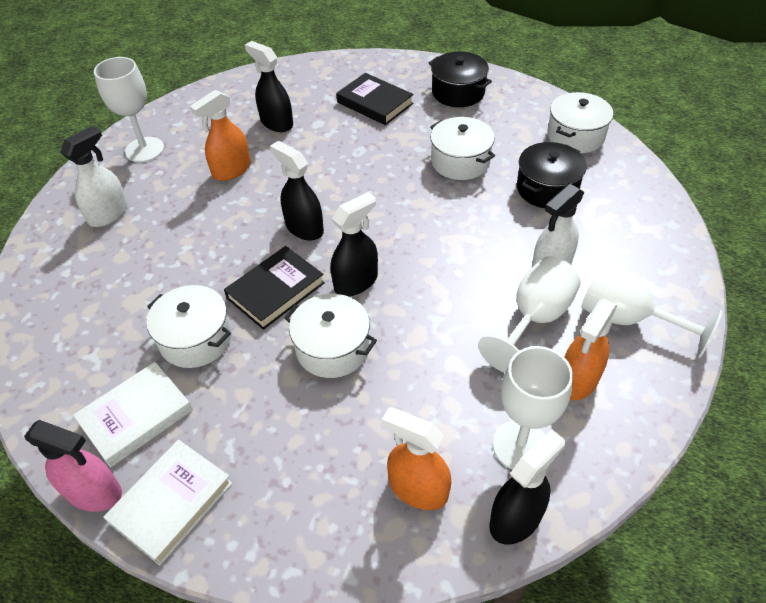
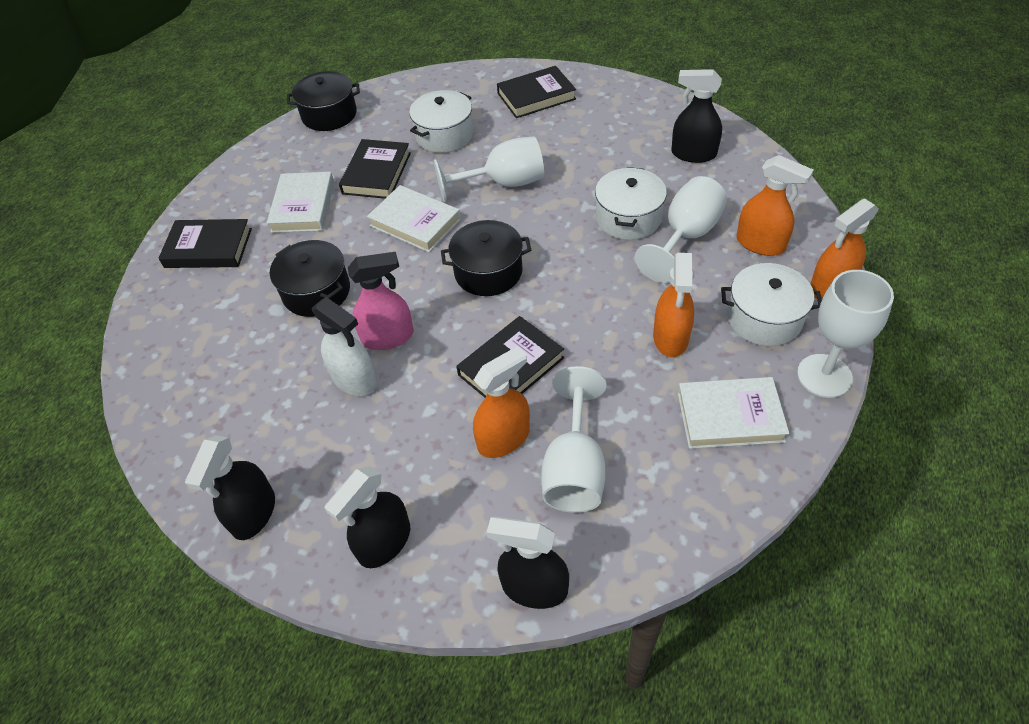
black book: 2 -> 4
black pot: 2 -> 3
orange spray bottle: 3 -> 4
white book: 2 -> 3
white pot: 4 -> 3
white spray bottle: 2 -> 1

